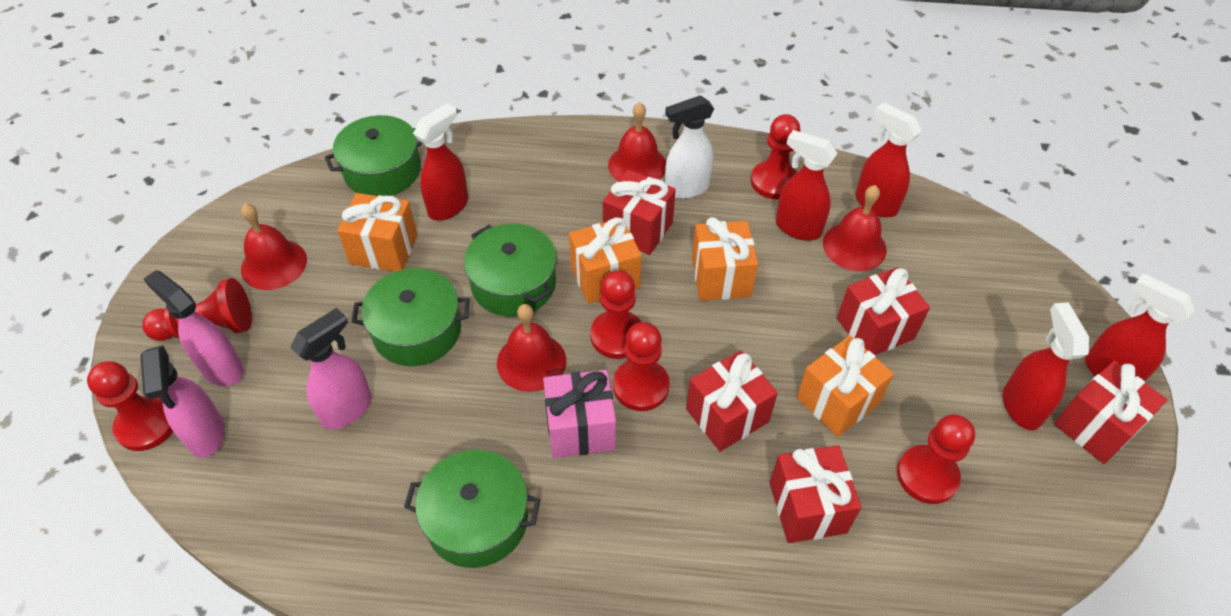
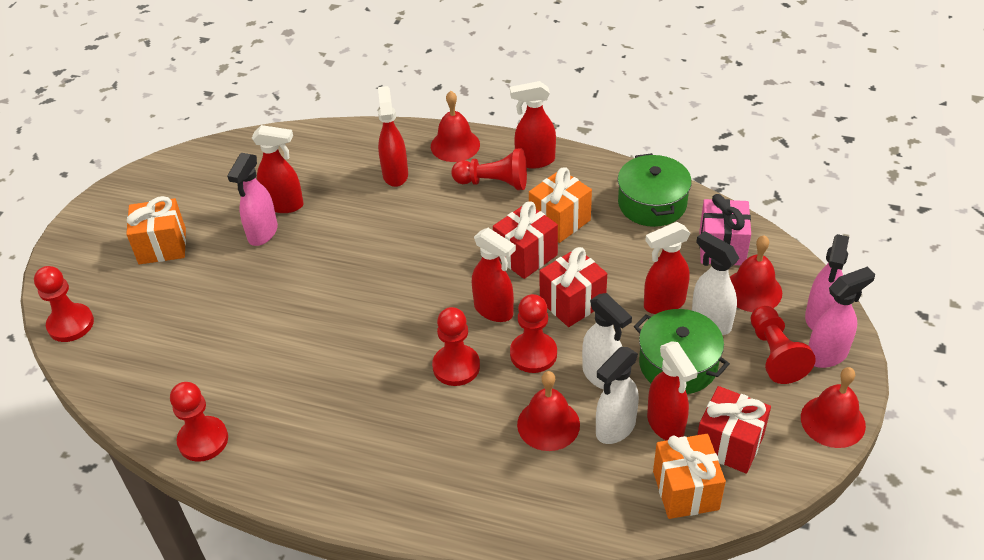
green pot: 4 -> 2
orange gift: 4 -> 3
red gift: 5 -> 3
red spray bottle: 5 -> 6
white spray bottle: 1 -> 3

